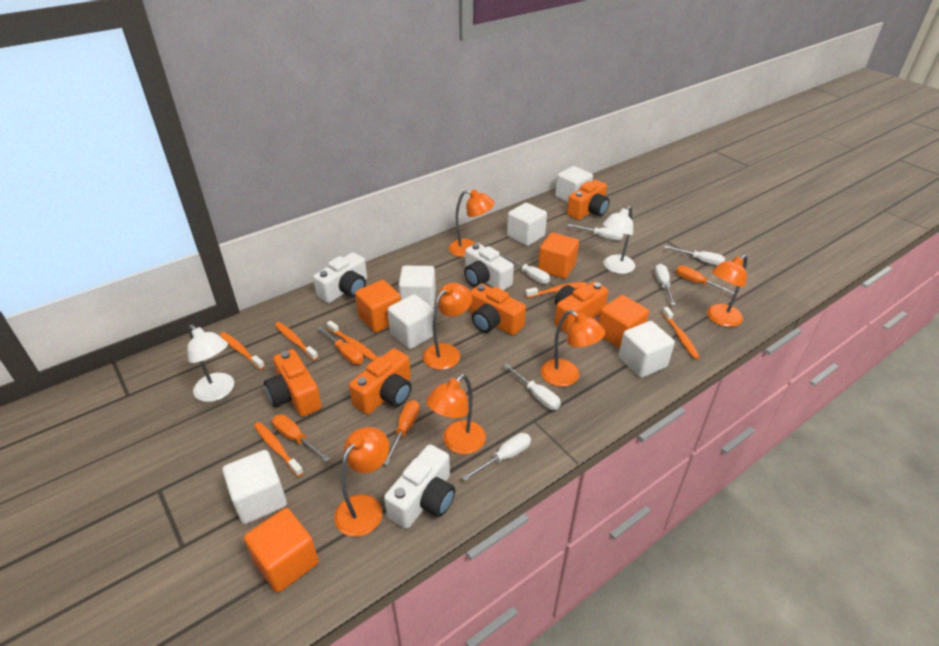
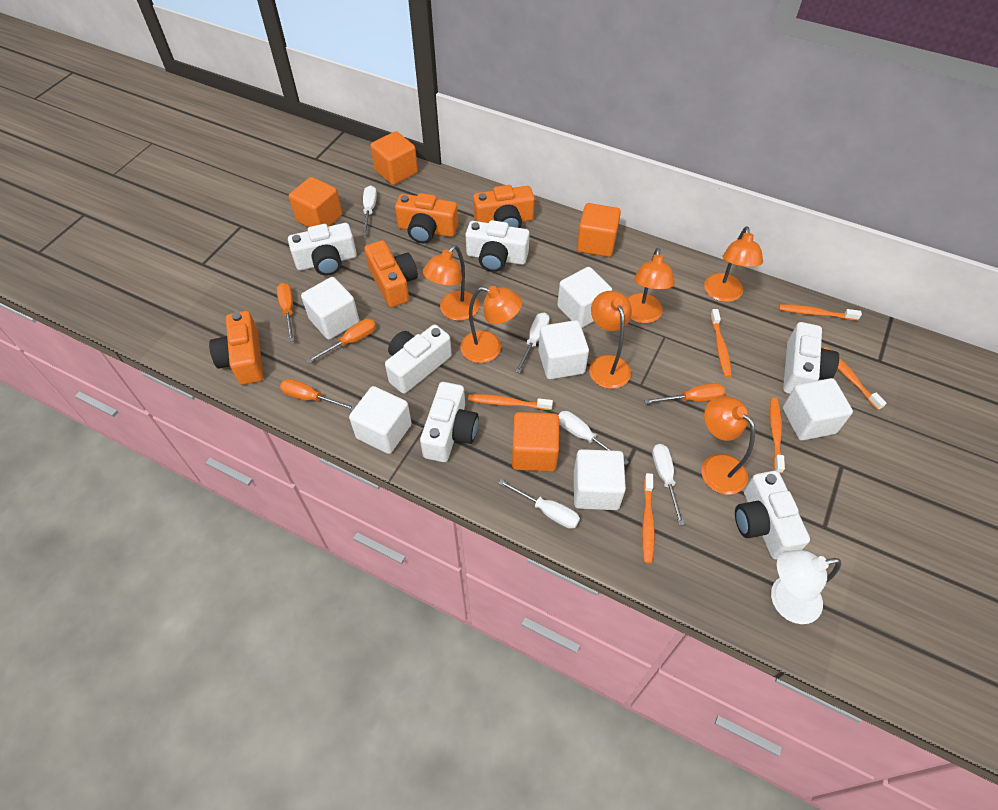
orange camera: 5 -> 4
white camera: 3 -> 6
white lamp: 2 -> 1
white screwdriver: 6 -> 5

